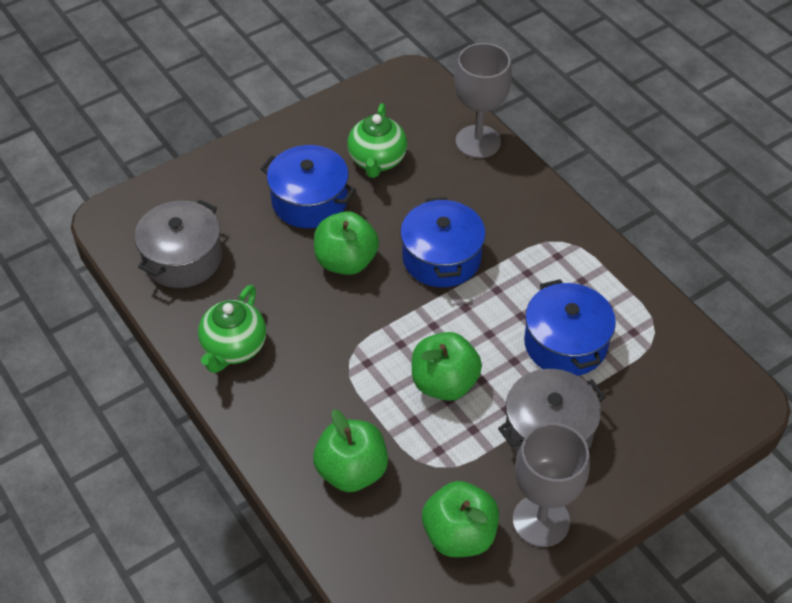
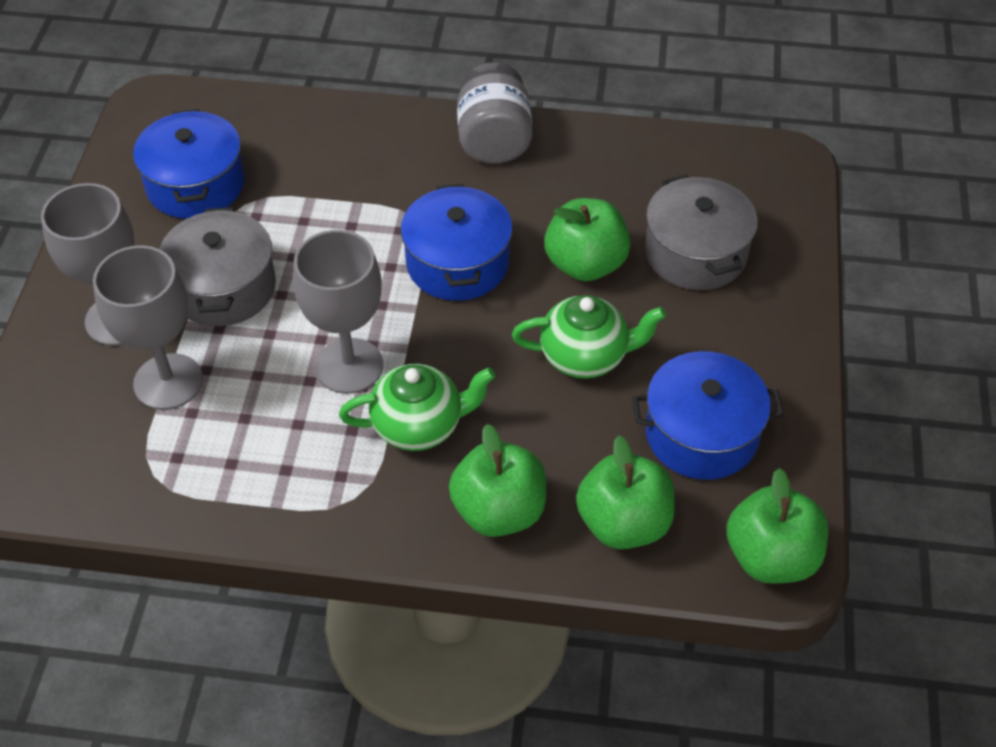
grey goblet: 2 -> 3
grey jar: 0 -> 1

